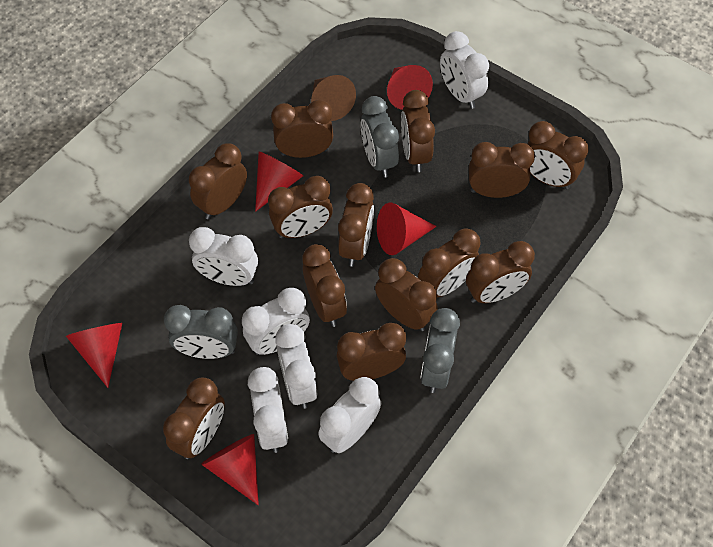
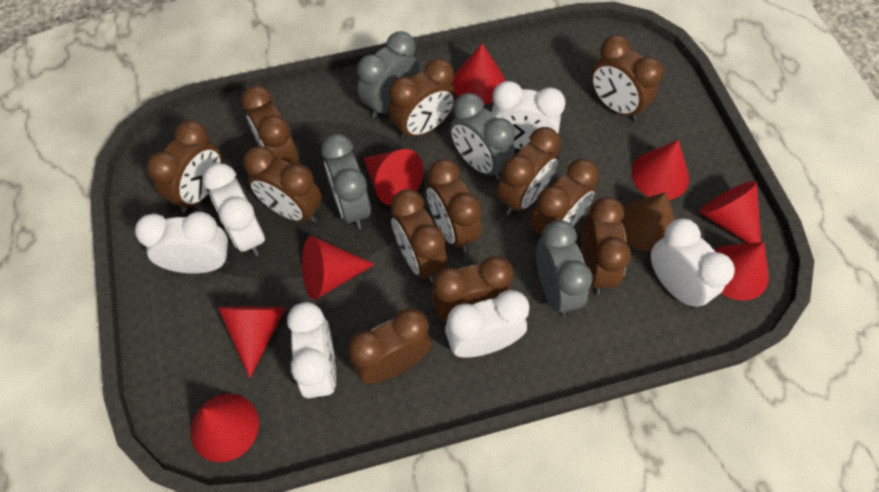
brown clock: 13 -> 12
grey clock: 3 -> 4
red cone: 5 -> 8

